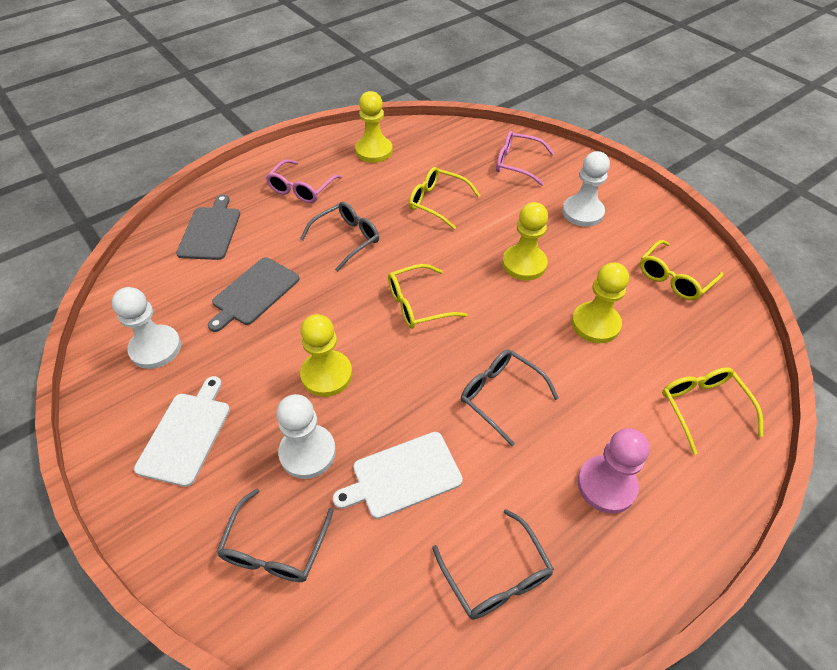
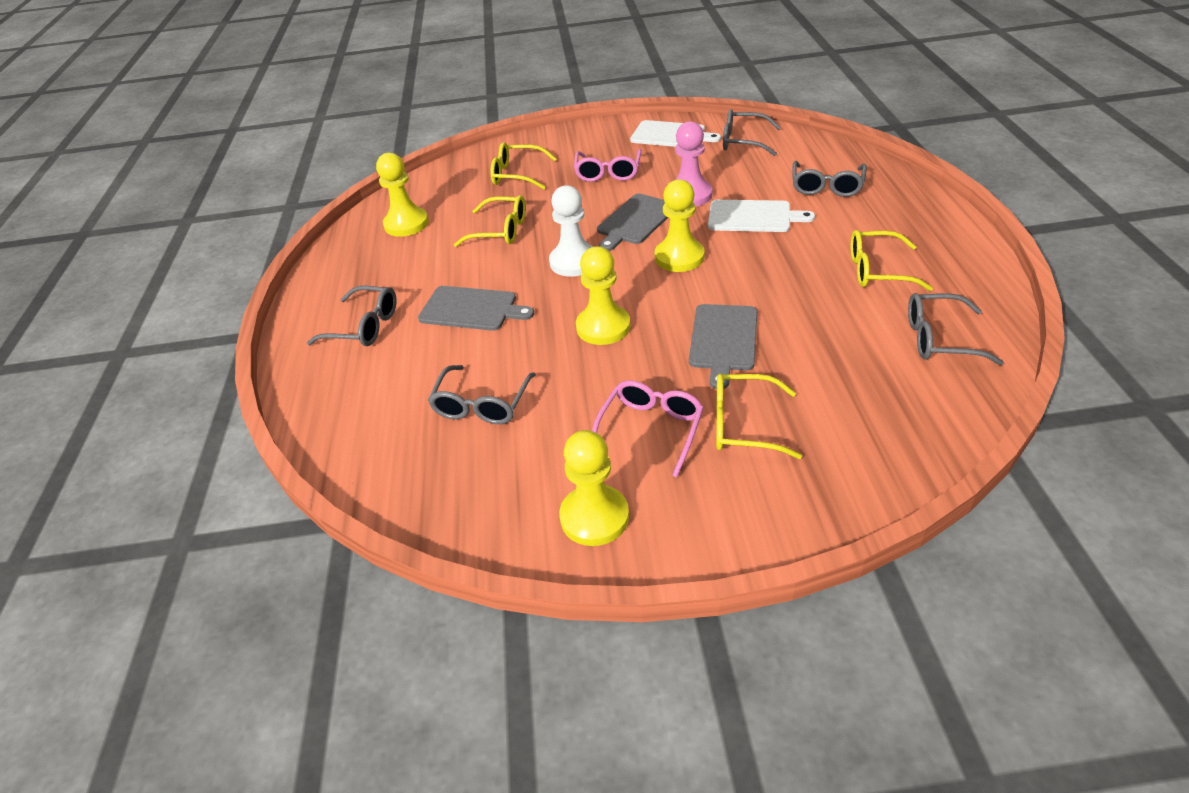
grey cutting board: 2 -> 3
grey glasses: 4 -> 5
white pawn: 3 -> 1

